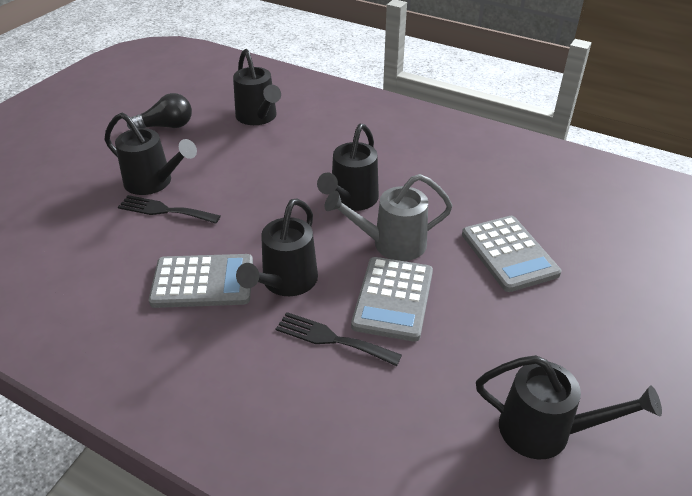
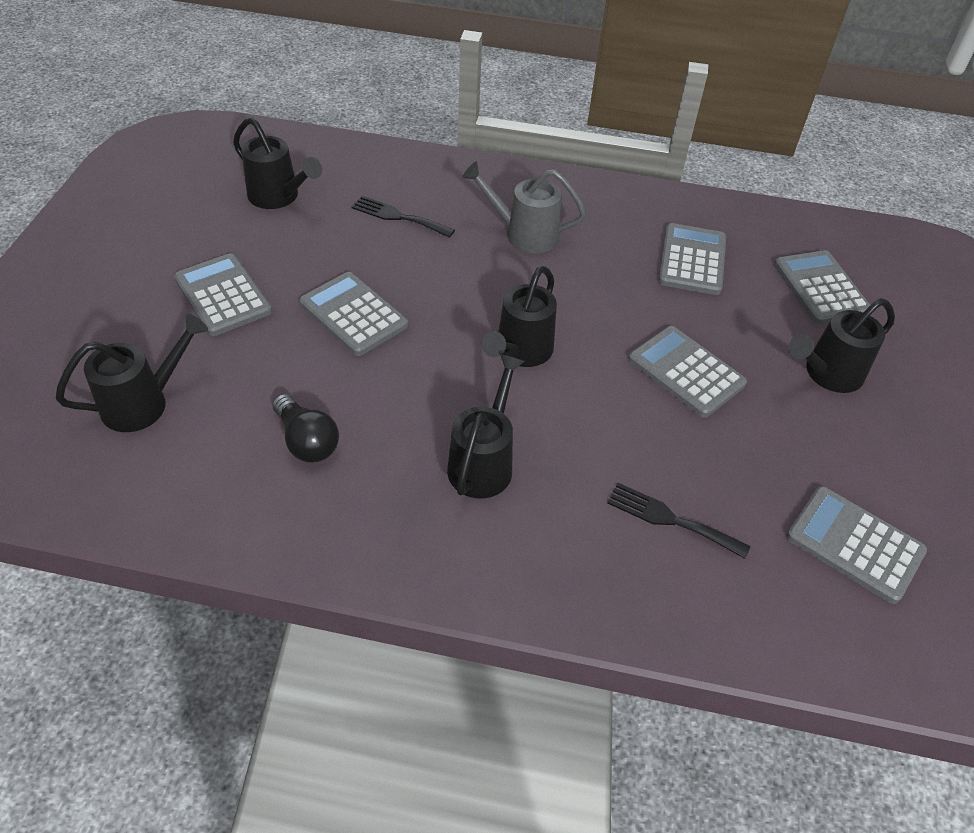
grey calculator: 3 -> 6

